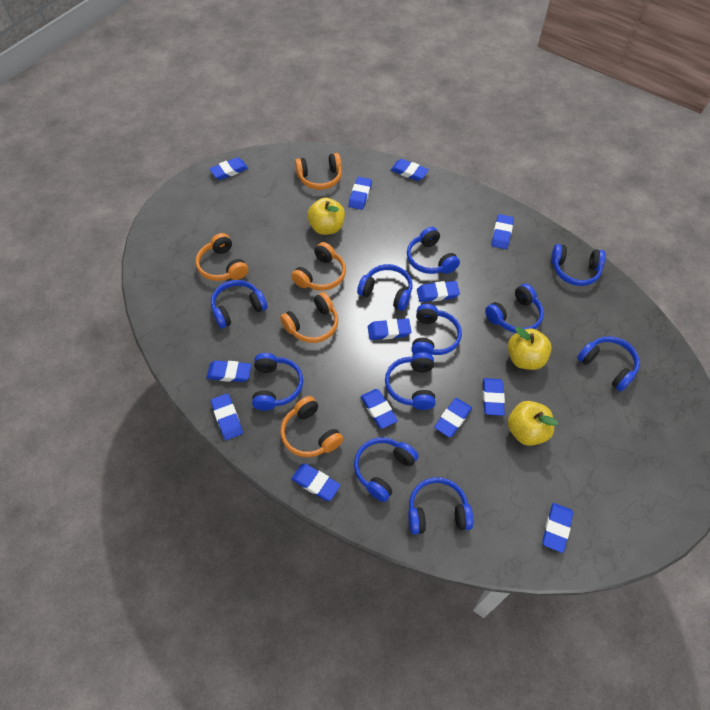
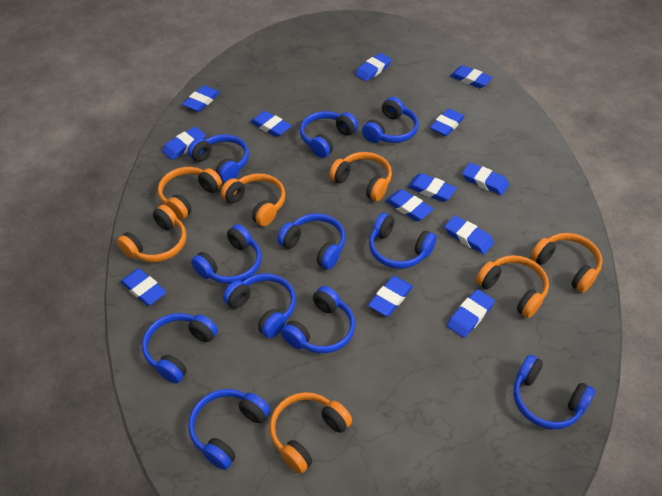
orange headphones: 5 -> 7
yellow apple: 3 -> 0

